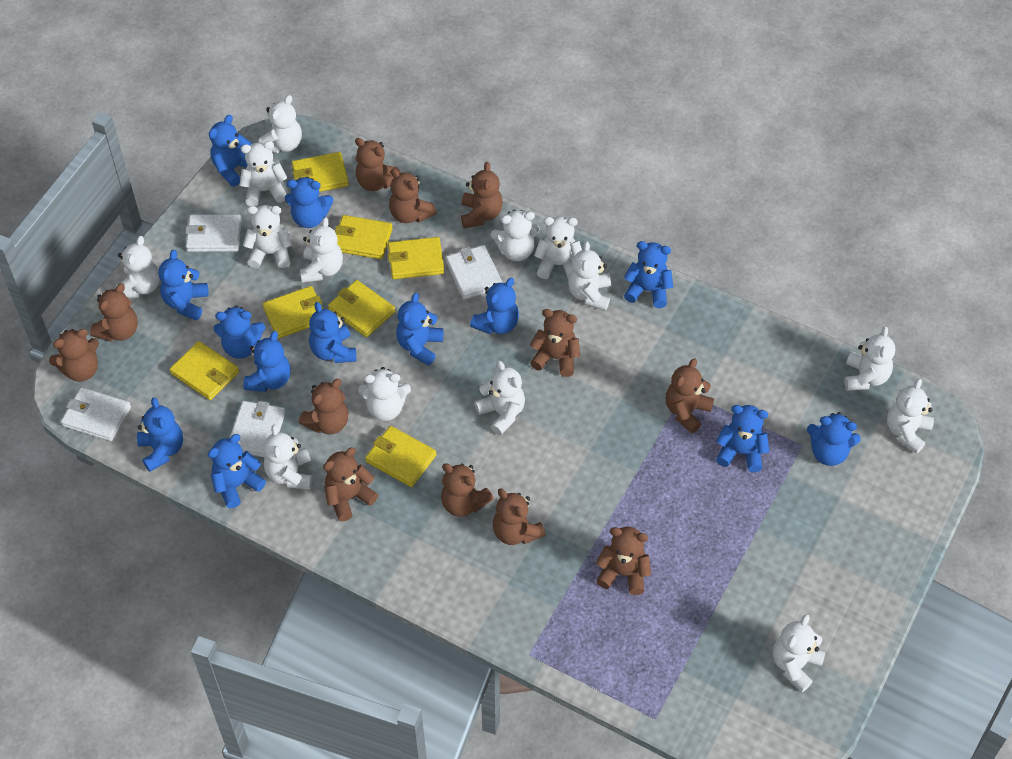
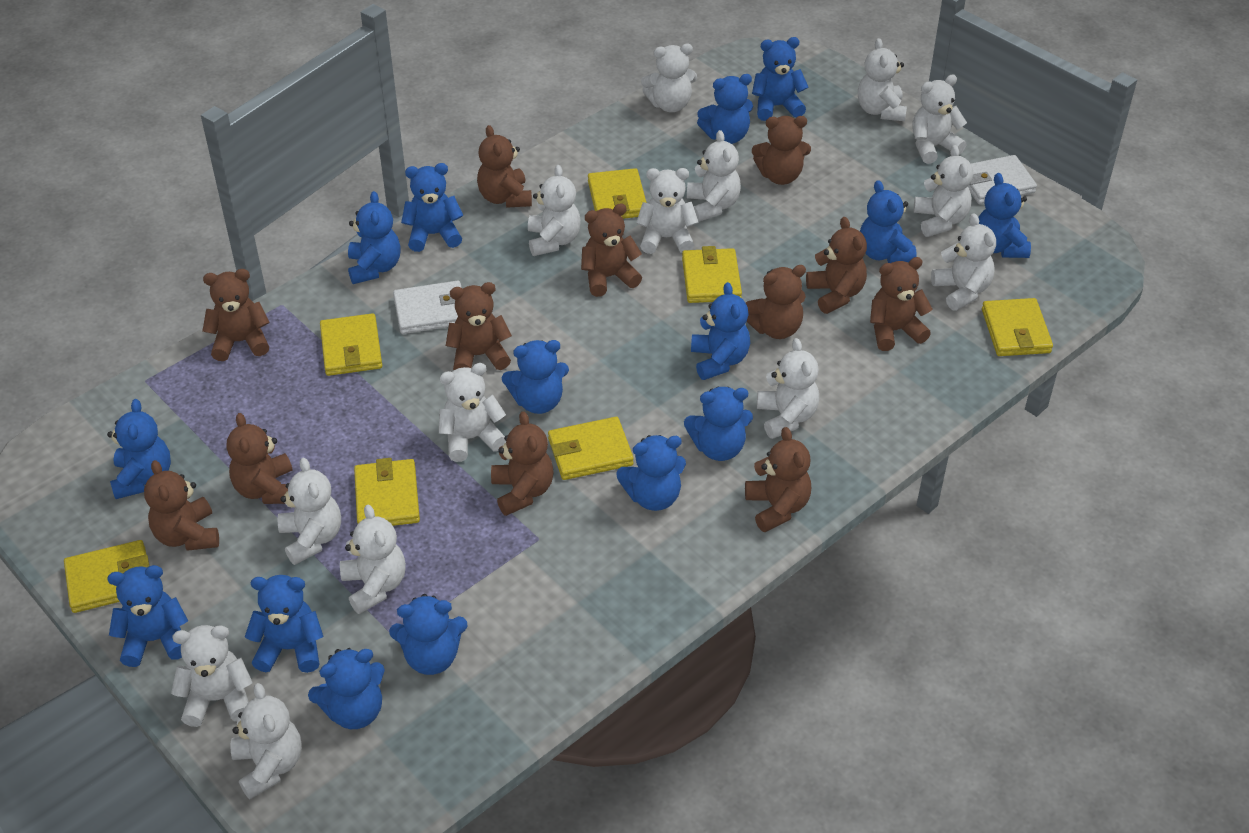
blue teddy bear: 13 -> 15
white wallet: 4 -> 2

